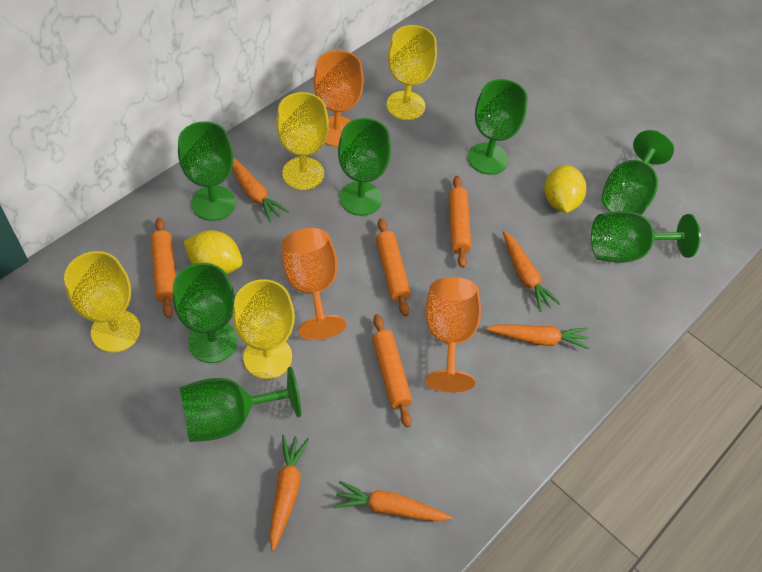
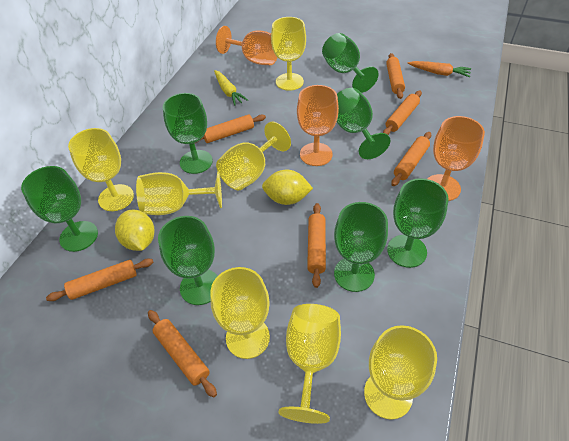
orange carrot: 5 -> 1
orange rolling pin: 4 -> 7
yellow carrot: 0 -> 1
yellow goblet: 4 -> 7

